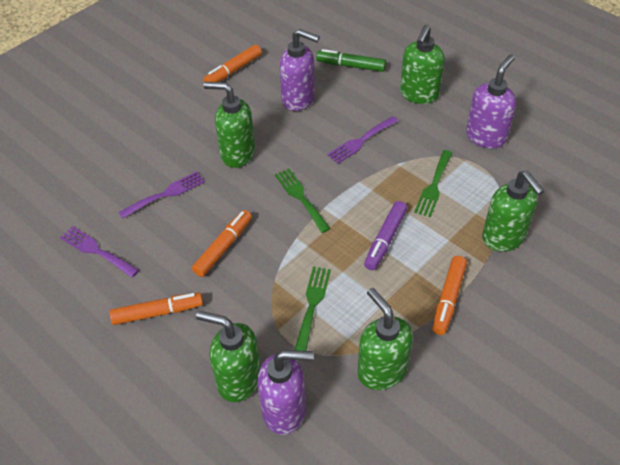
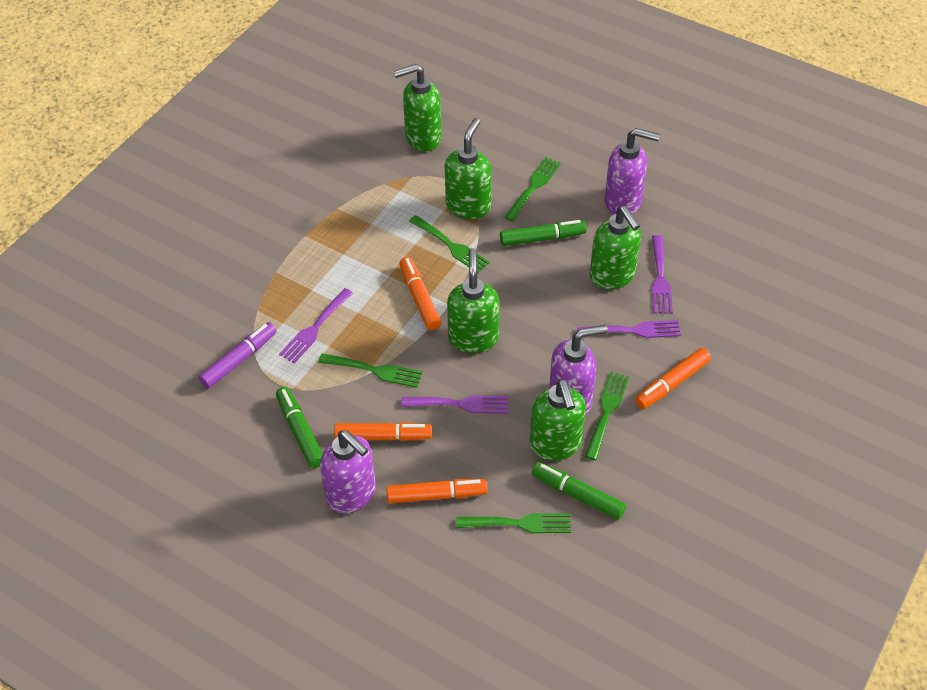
green fork: 3 -> 5
green marker: 1 -> 3
purple fork: 3 -> 4

